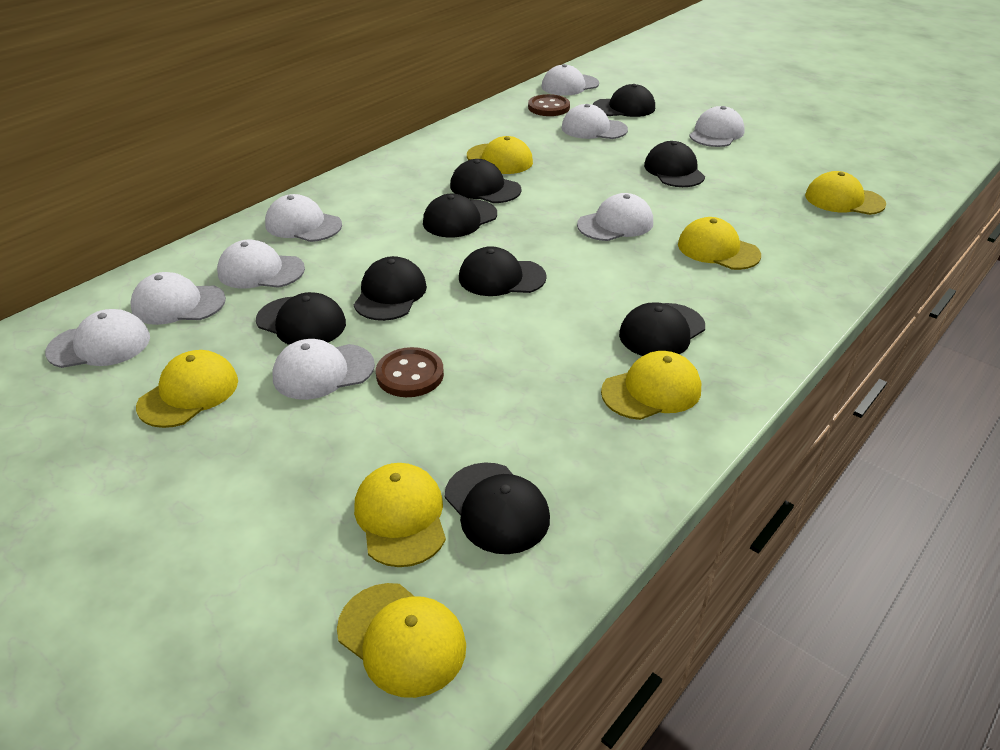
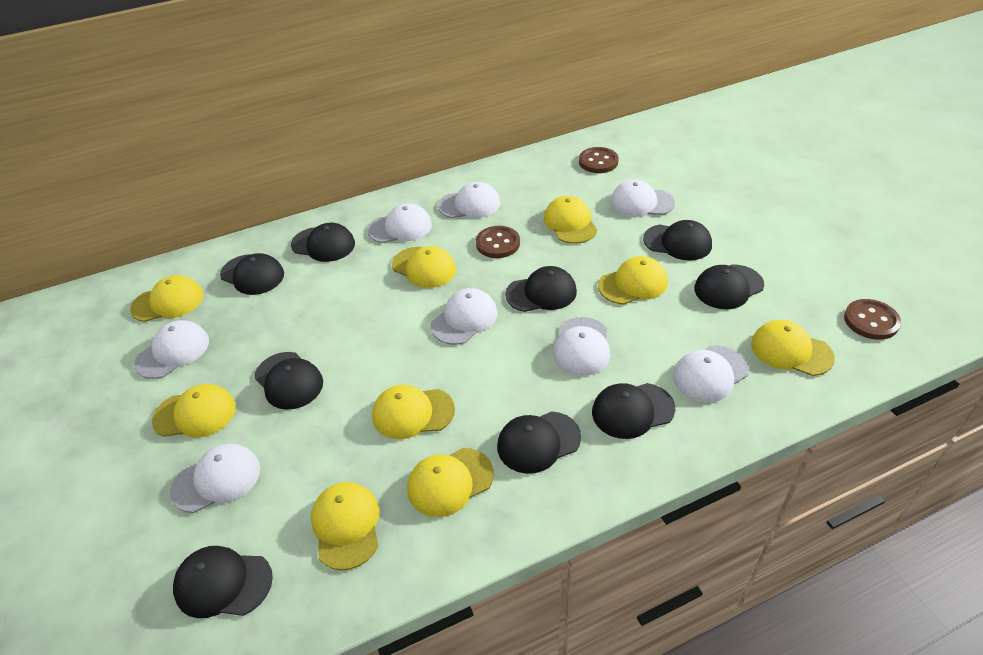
brown button: 2 -> 3
white cap: 9 -> 8
yellow cap: 7 -> 9

